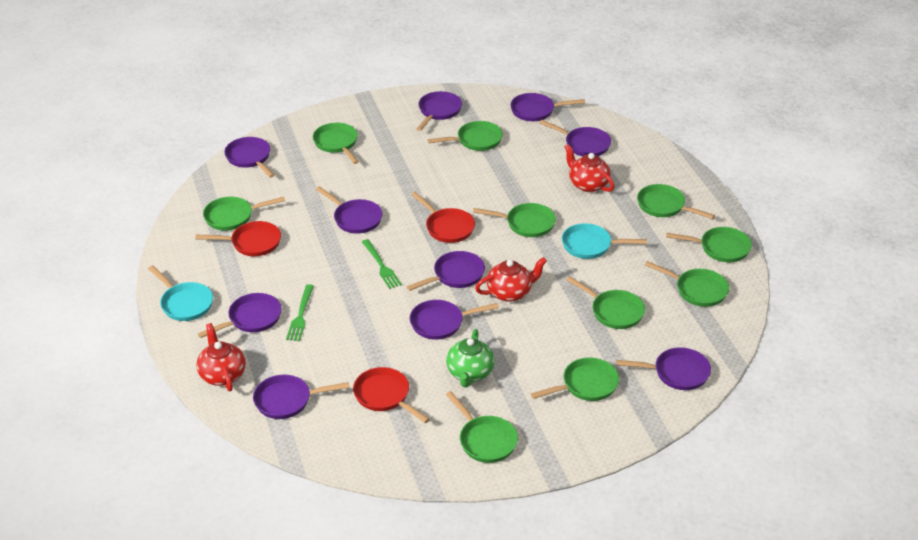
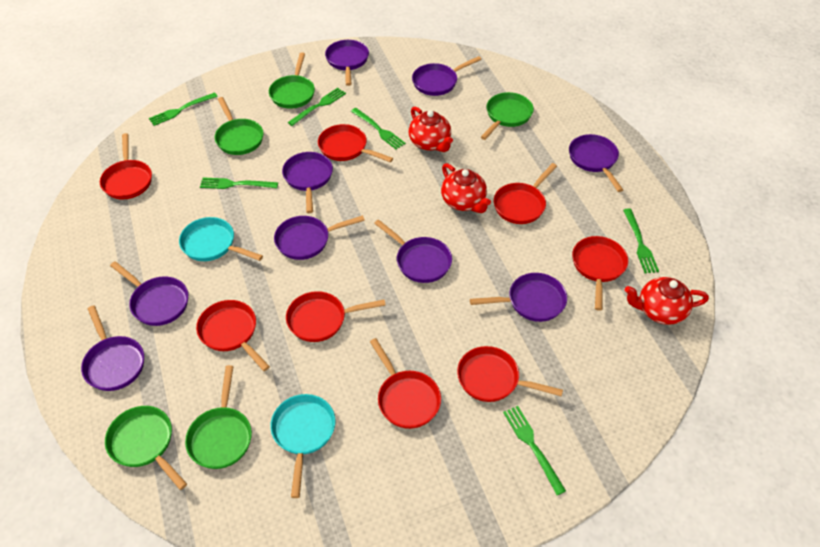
green fork: 2 -> 6
green pan: 10 -> 5
green teapot: 1 -> 0
purple pan: 10 -> 9
red pan: 3 -> 8

